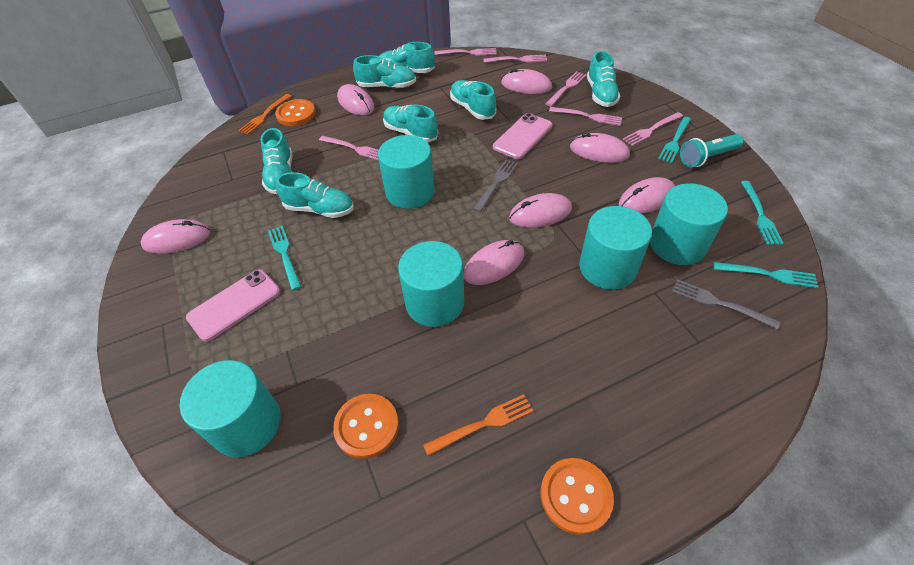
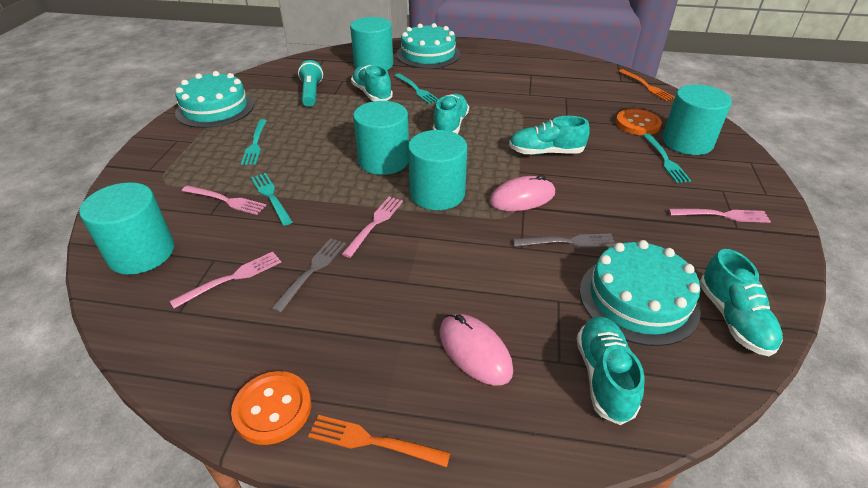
orange button: 3 -> 2
pink fork: 6 -> 4
pink mouse: 7 -> 2
pink phone: 2 -> 0
turquoise cake: 0 -> 3
turquoise shoe: 7 -> 5

